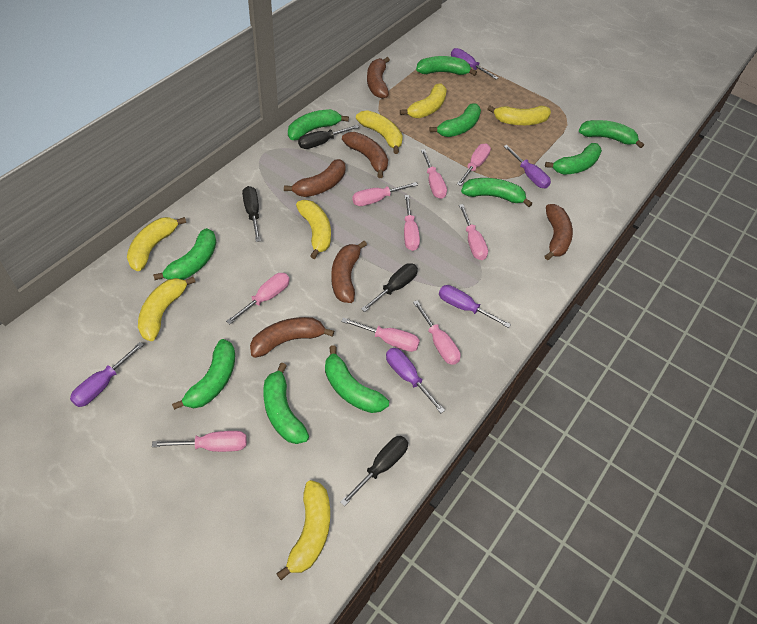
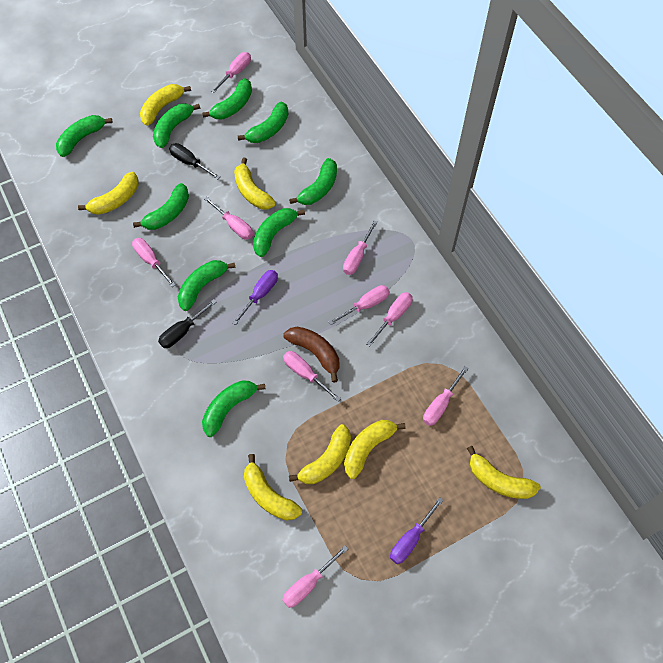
black screwdriver: 4 -> 2
brown banana: 6 -> 1
green banana: 10 -> 9
purple screwdriver: 5 -> 2

